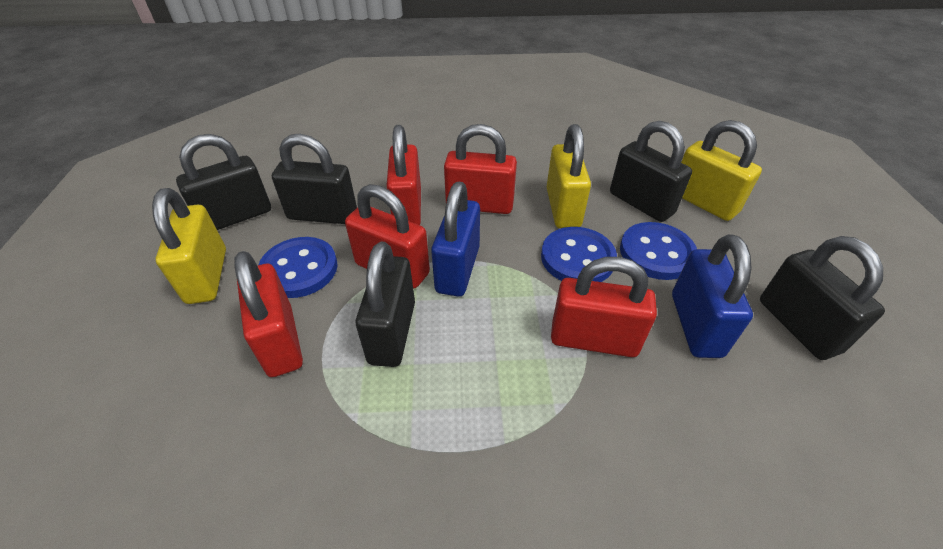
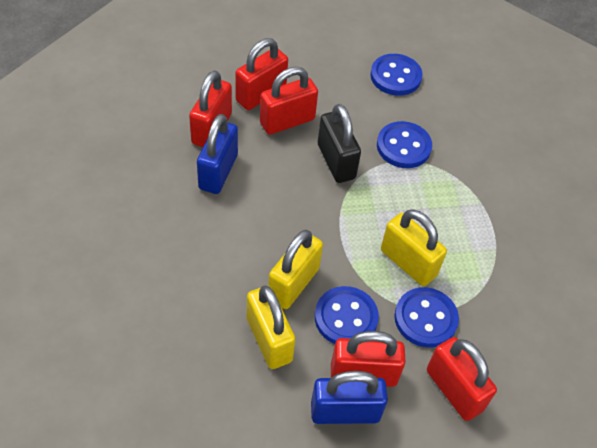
black padlock: 5 -> 1
blue button: 3 -> 4

